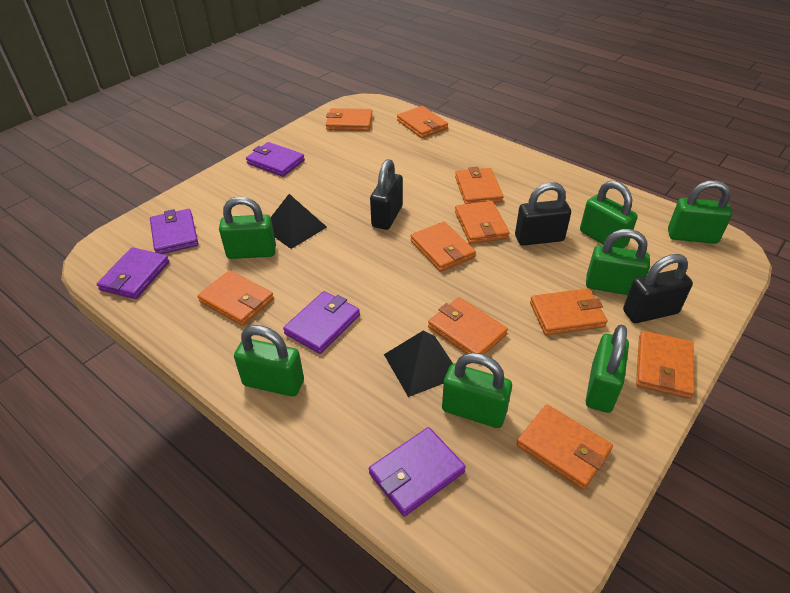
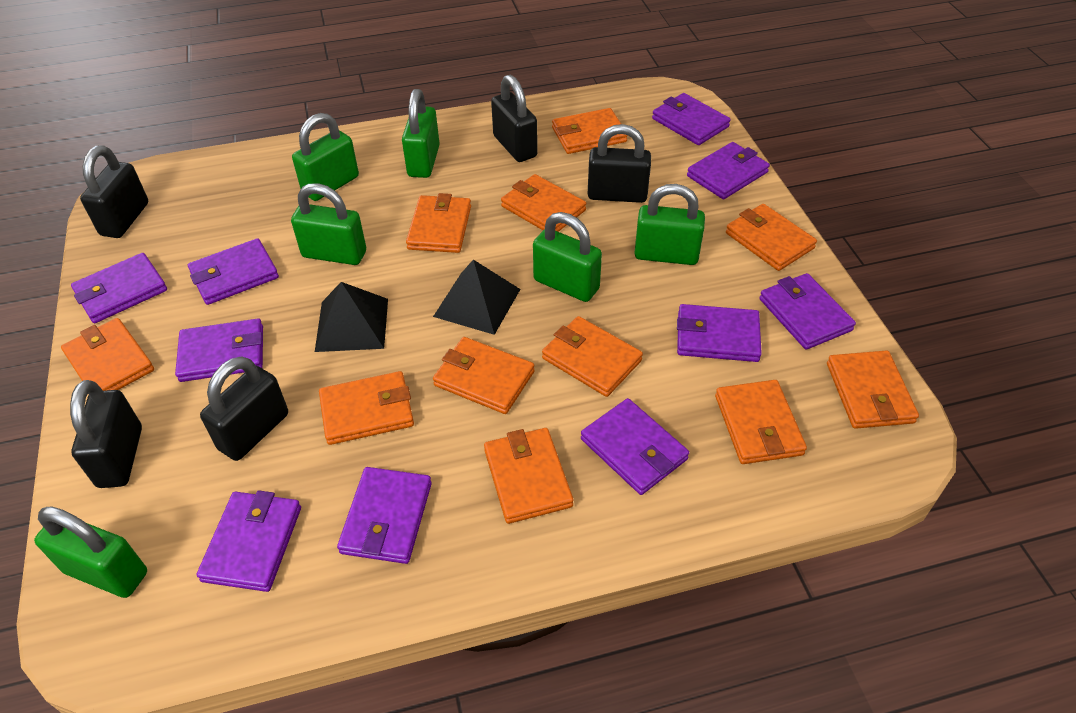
black padlock: 3 -> 5
green padlock: 7 -> 6
orange wallet: 10 -> 11
purple wallet: 5 -> 10

